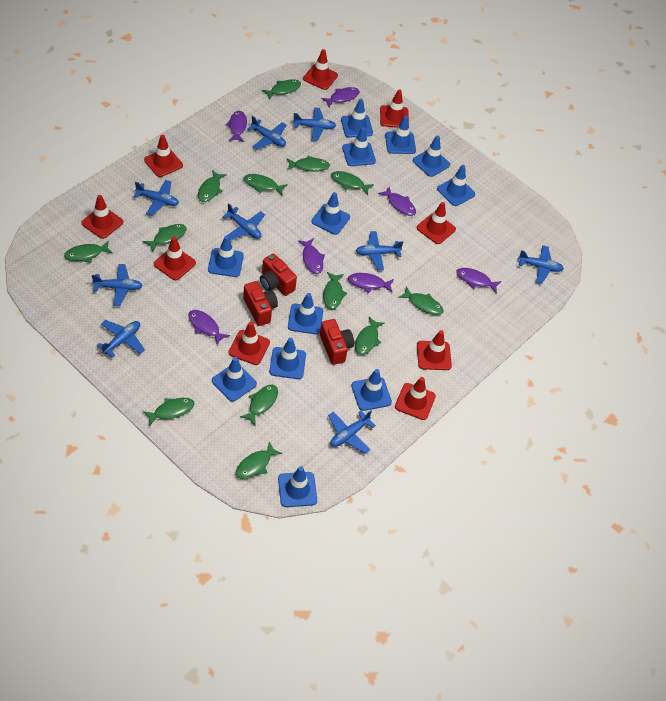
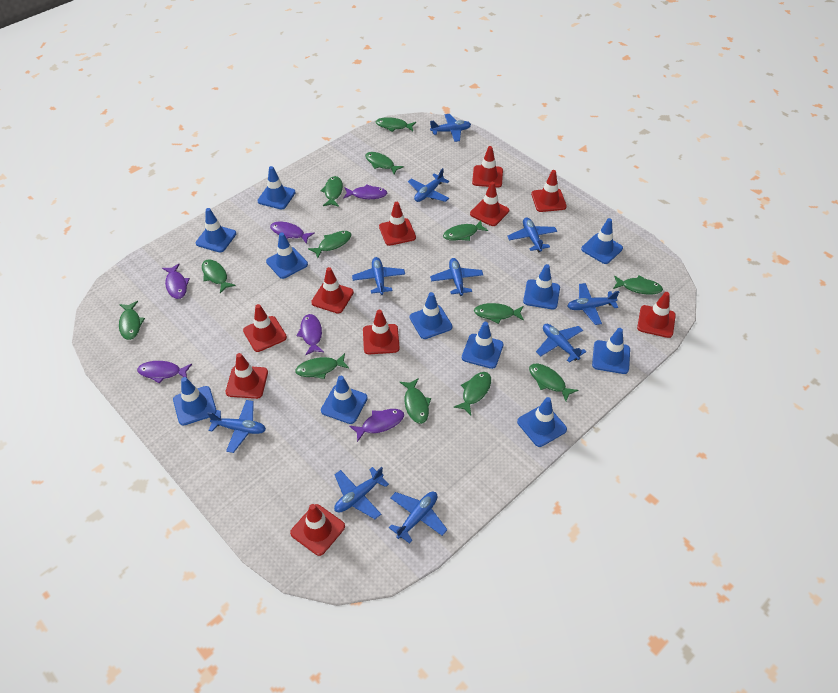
blue plane: 9 -> 10
blue traffic cone: 12 -> 11
purple fish: 7 -> 6
red camera: 3 -> 0
red traffic cone: 9 -> 10

